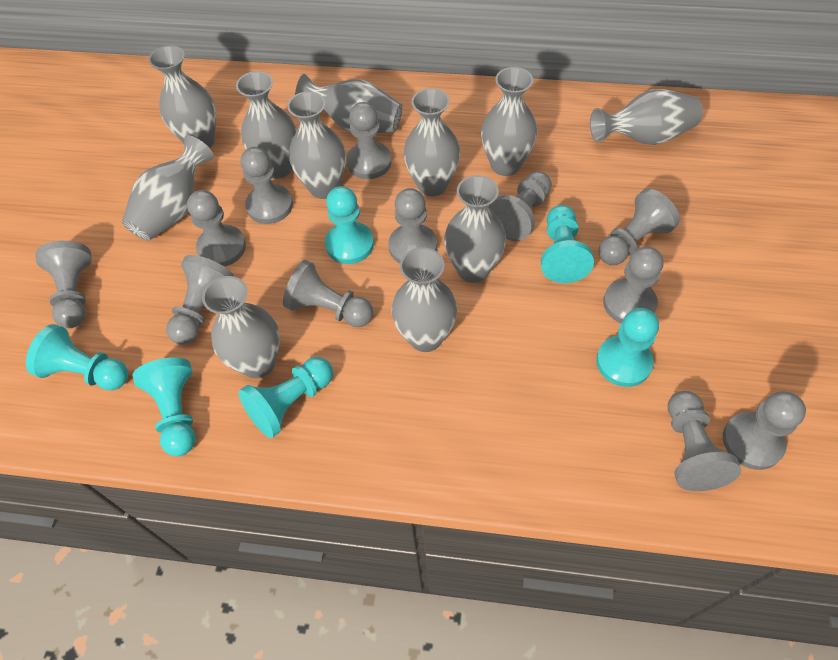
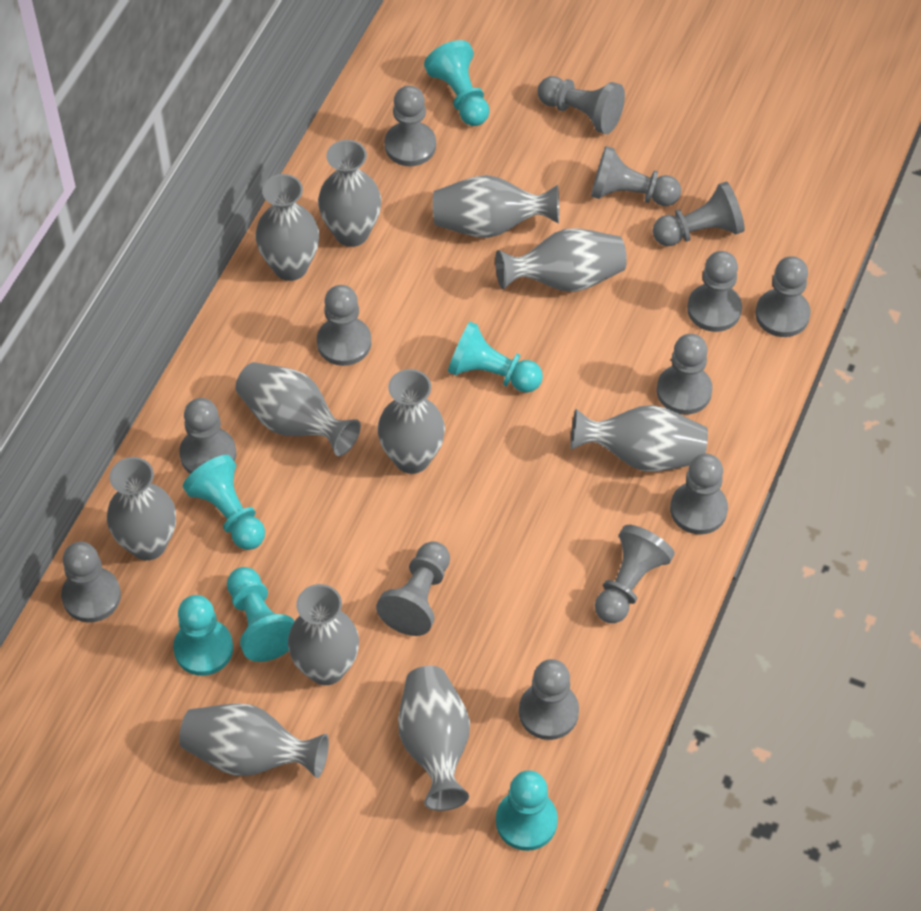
grey pawn: 12 -> 14

